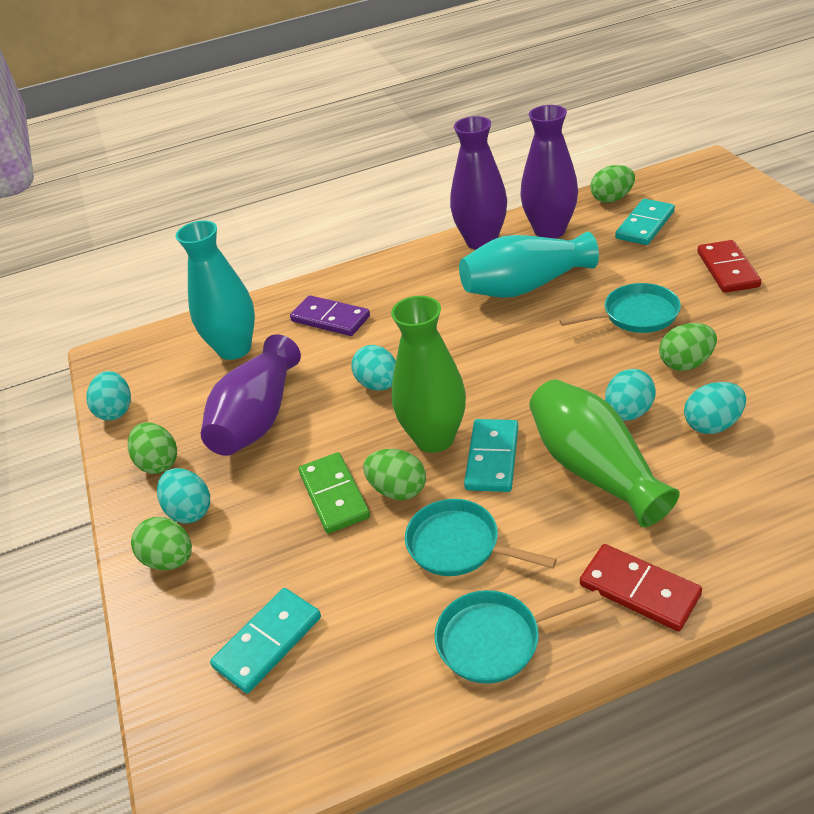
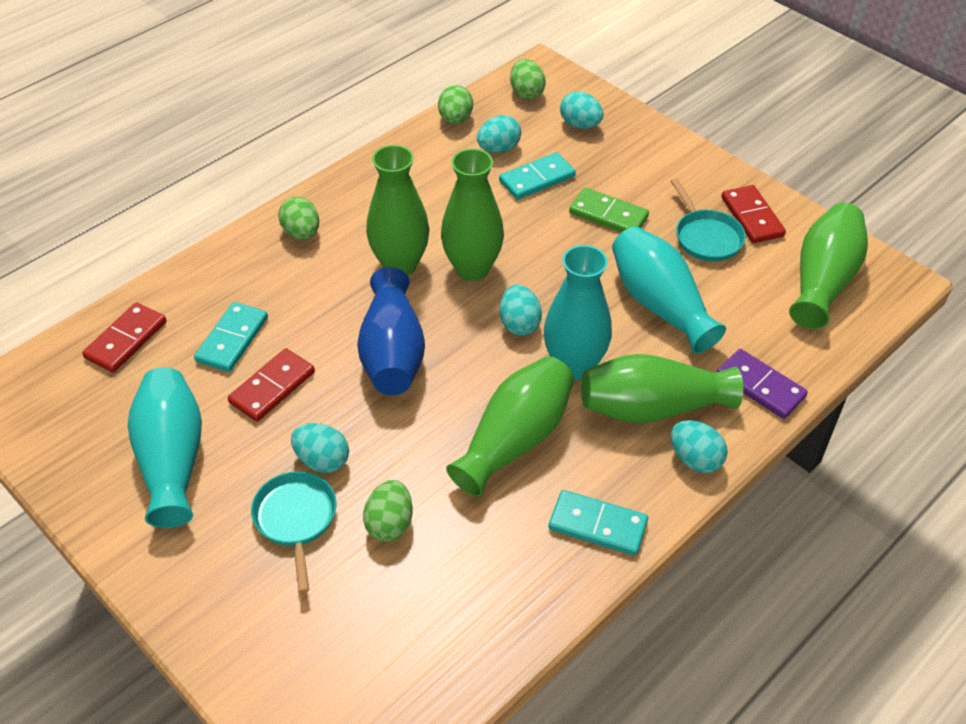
blue vase: 0 -> 1
green egg: 5 -> 4
green vase: 2 -> 5
purple vase: 3 -> 0
red domino: 2 -> 3
turquoise pan: 3 -> 2
turquoise vase: 2 -> 3

